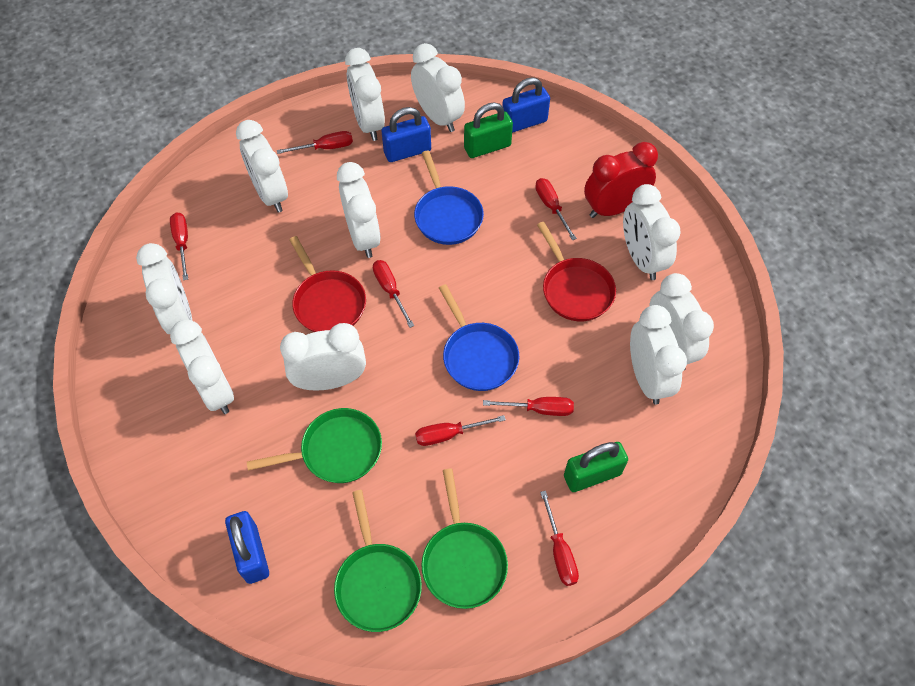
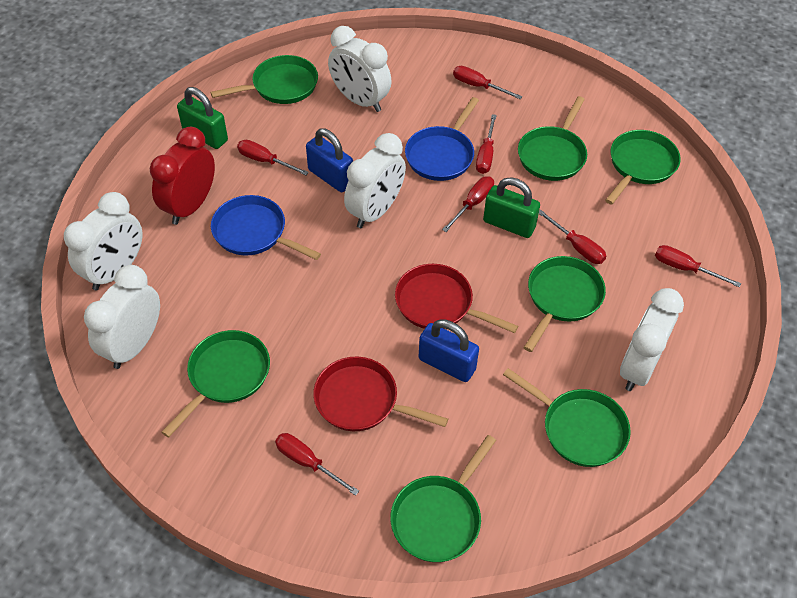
blue padlock: 3 -> 2
green pan: 3 -> 7
white clock: 10 -> 5

